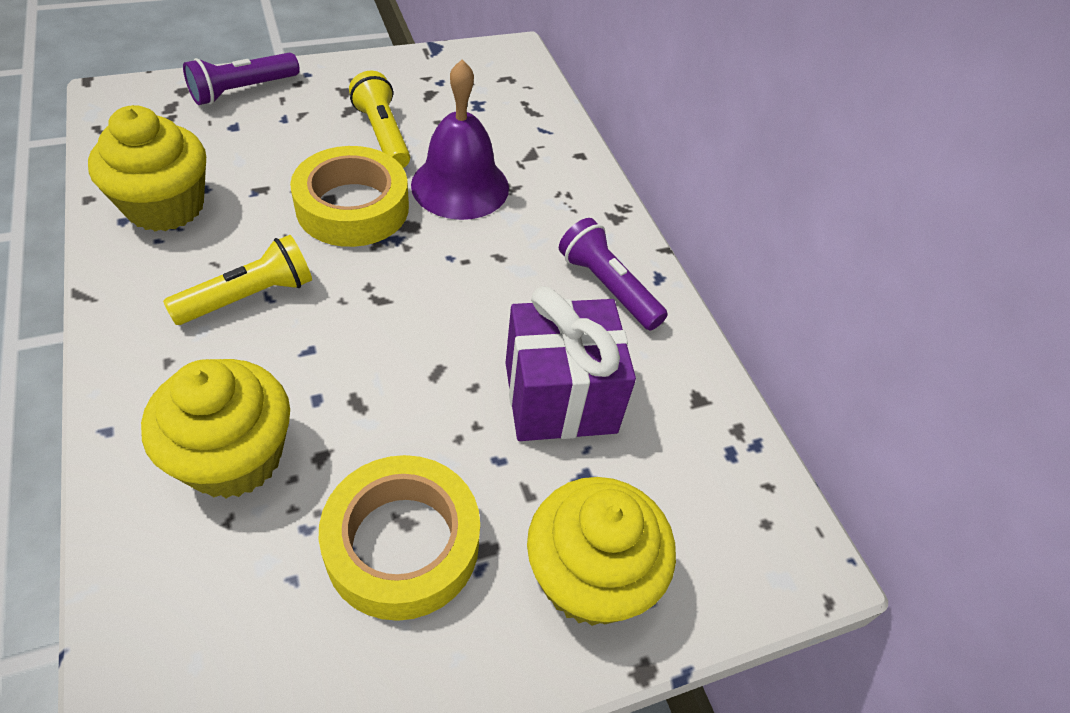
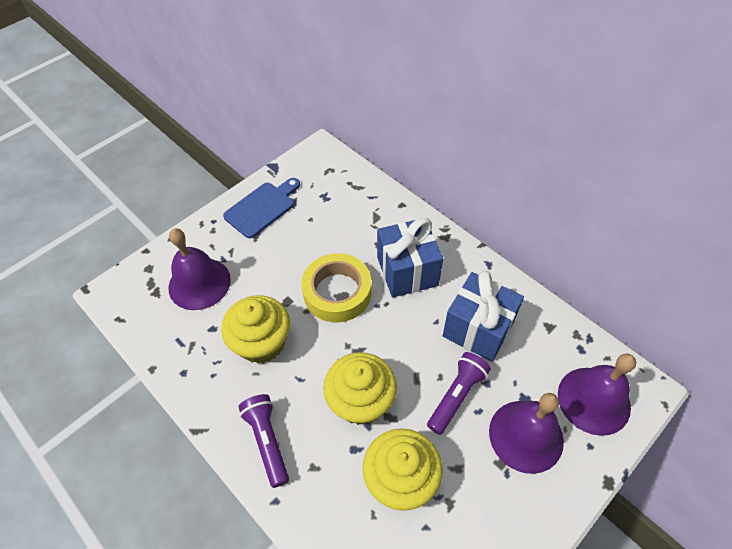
blue cutting board: 0 -> 1
blue gift: 0 -> 2
purple bell: 1 -> 3
purple gift: 1 -> 0
yellow flashlight: 2 -> 0
yellow tape: 2 -> 1

